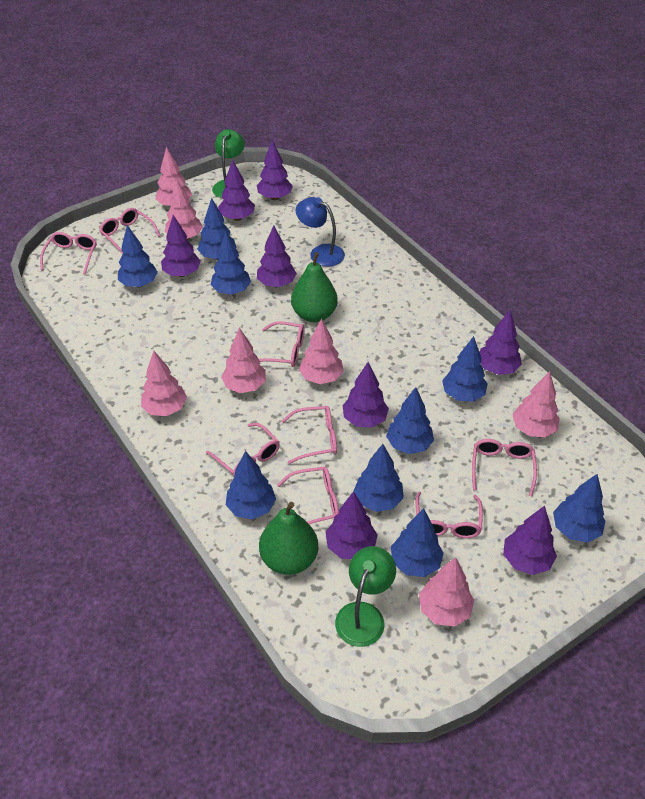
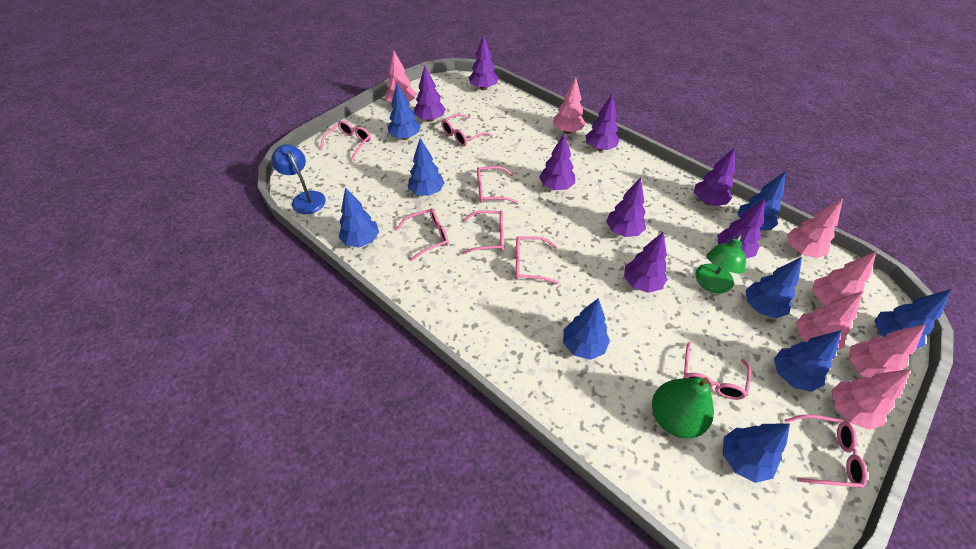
green lamp: 2 -> 1
green pear: 2 -> 1

